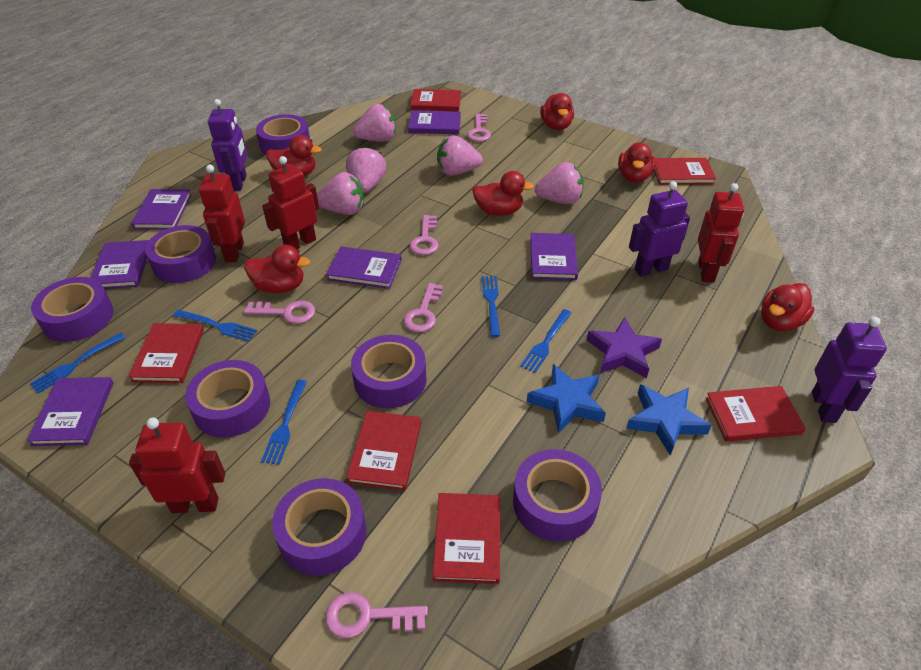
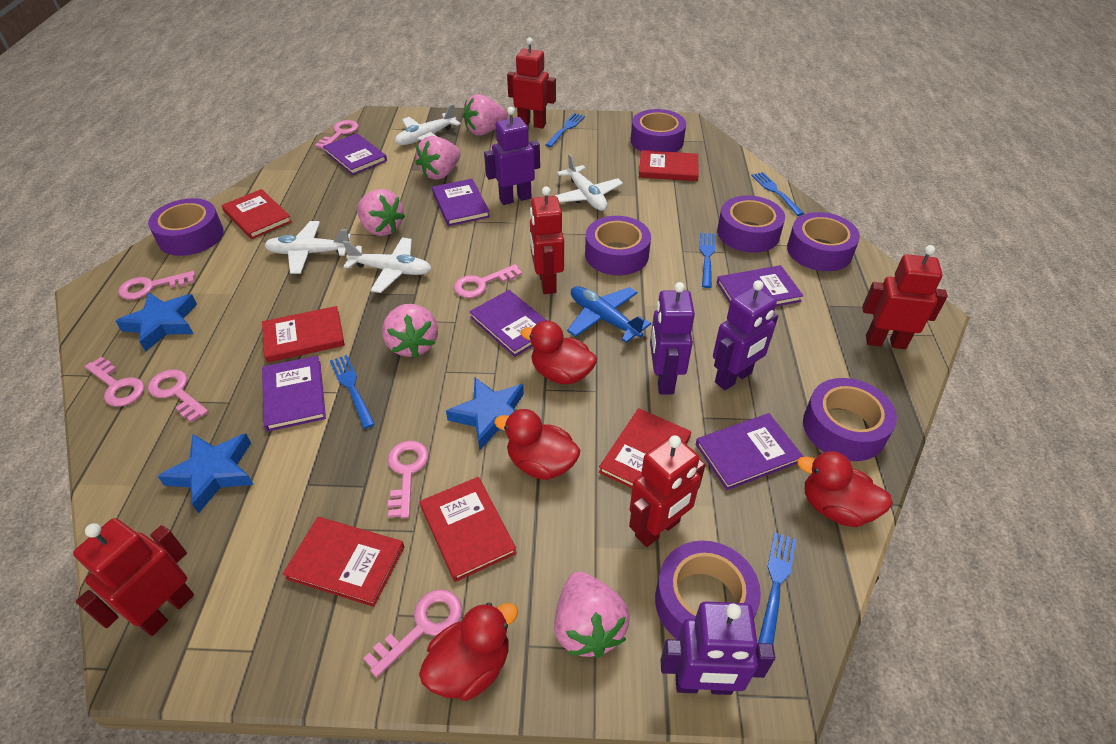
blue plane: 0 -> 1
blue star: 2 -> 3
pink key: 5 -> 7
purple robot: 3 -> 4
purple star: 1 -> 0
red duck: 6 -> 4
red robot: 4 -> 5
white plane: 0 -> 4

